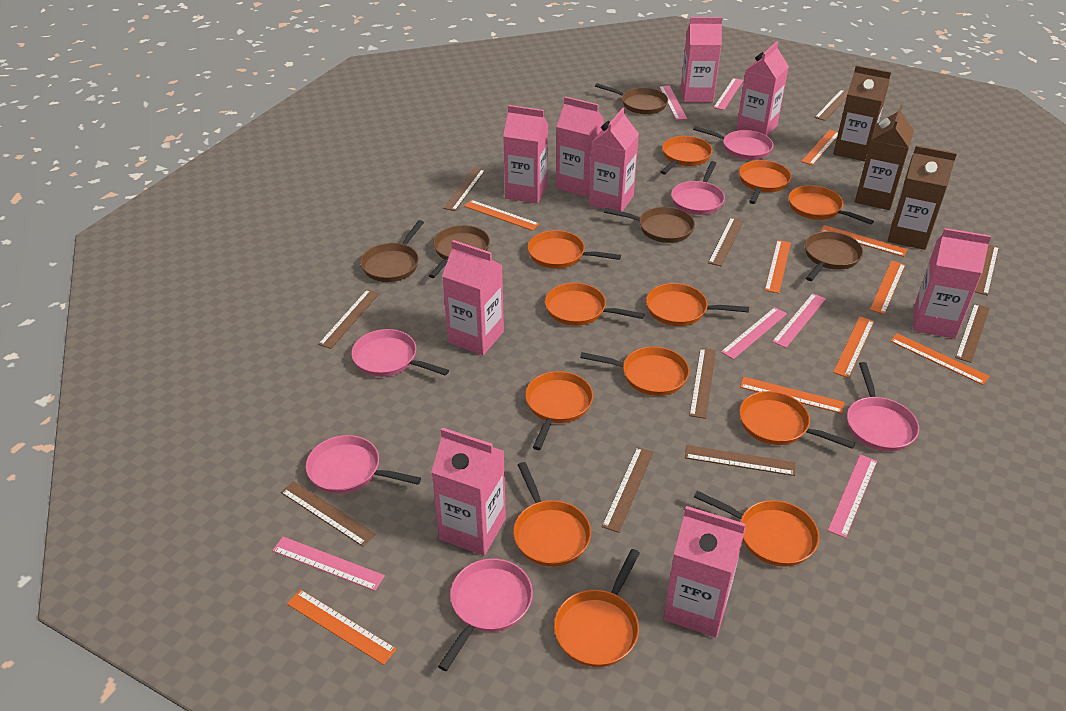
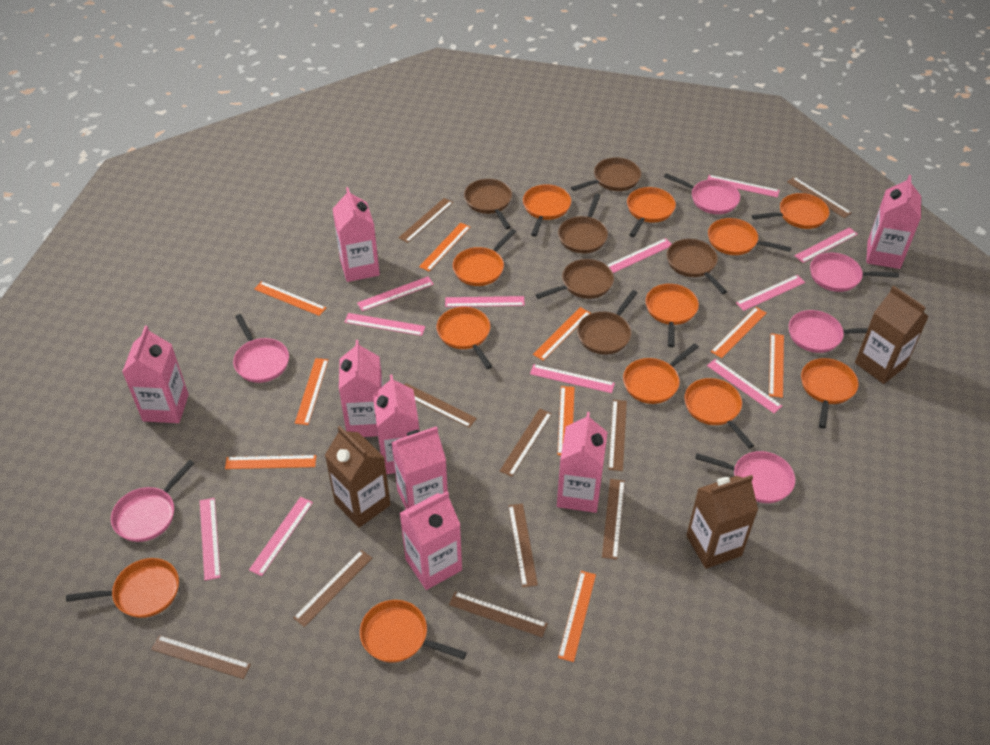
brown pan: 5 -> 6
pink carton: 9 -> 8
pink ruler: 6 -> 11

